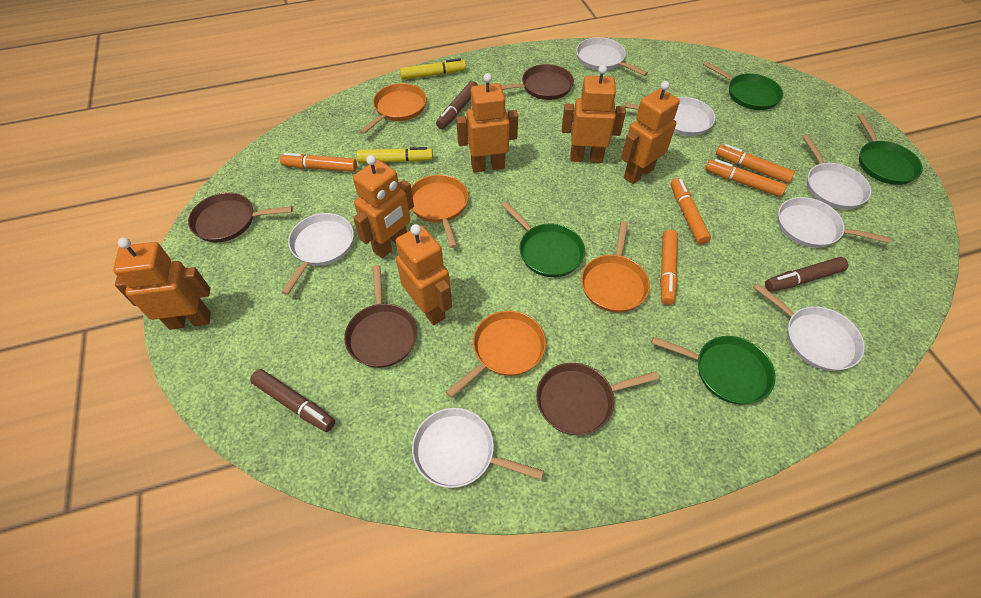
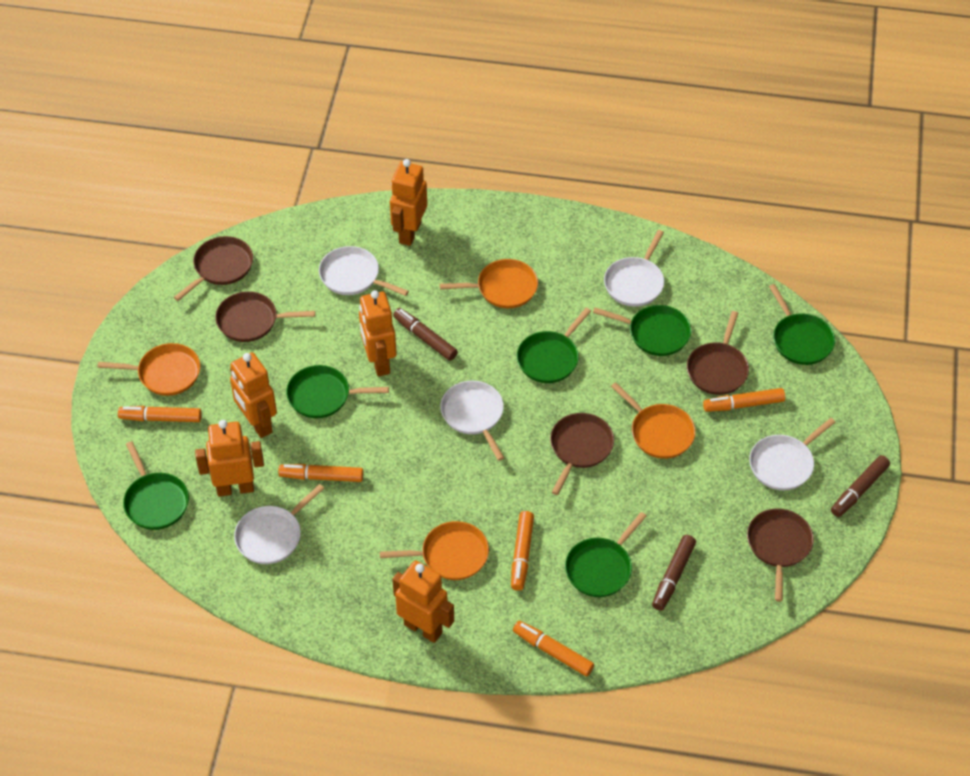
brown pan: 4 -> 5
green pan: 4 -> 6
orange robot: 6 -> 5
white pan: 7 -> 5
yellow marker: 2 -> 0

